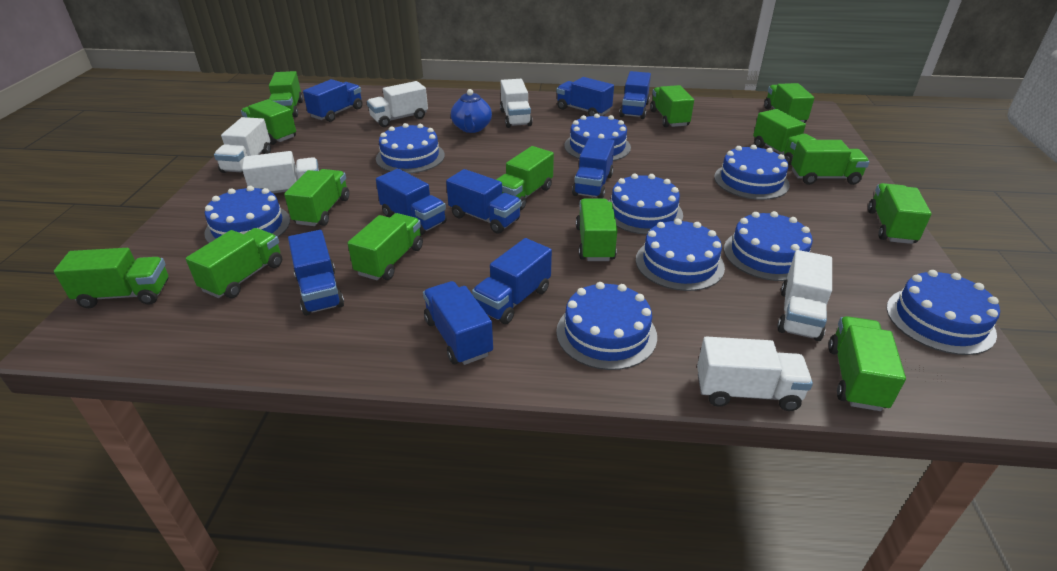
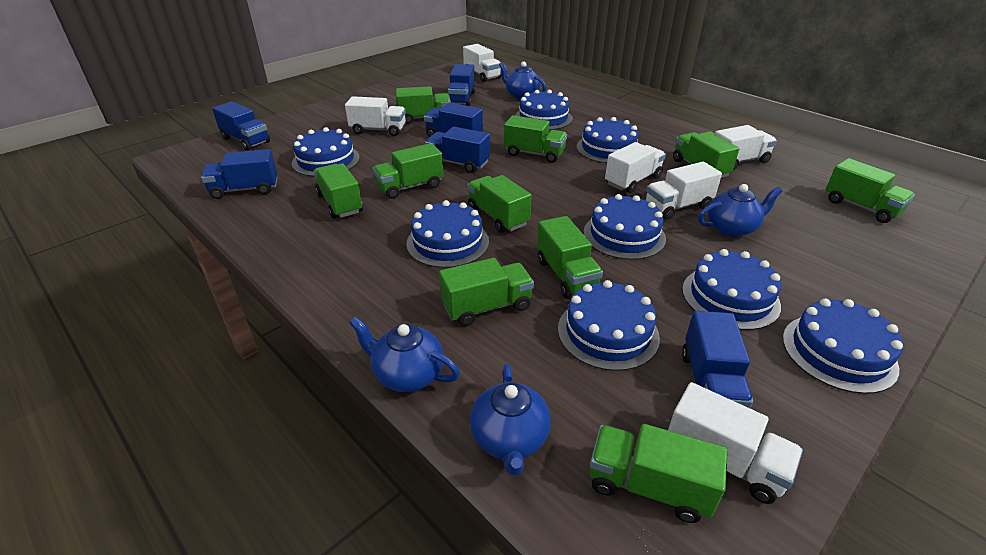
blue cake: 9 -> 8
blue teapot: 1 -> 4
blue truck: 9 -> 6
green truck: 14 -> 10

